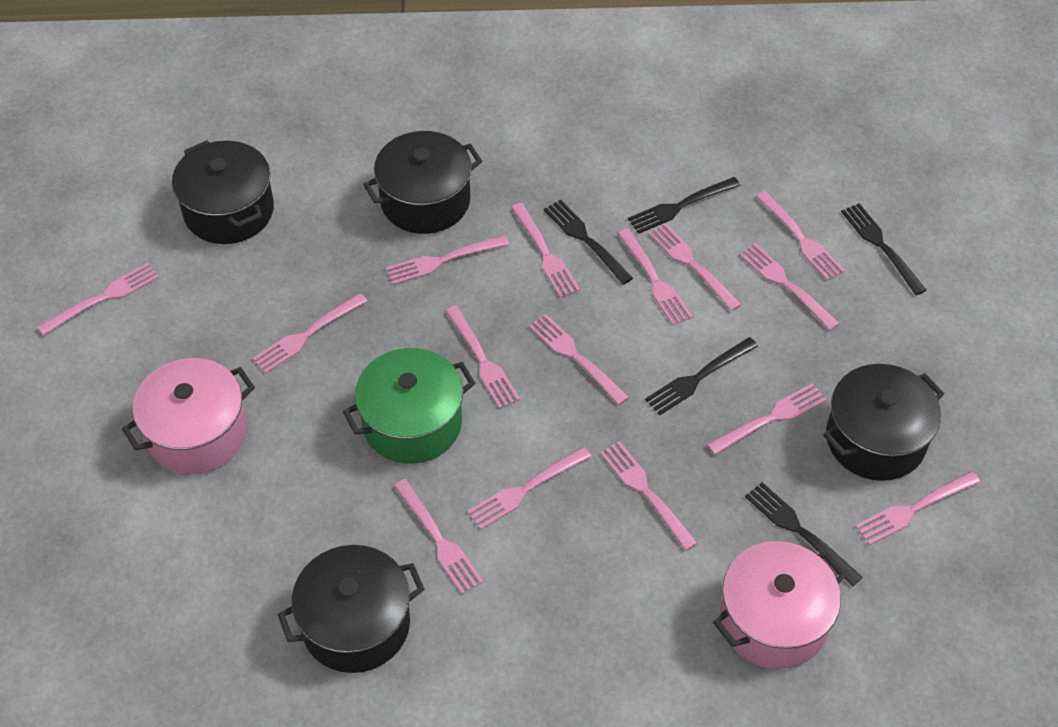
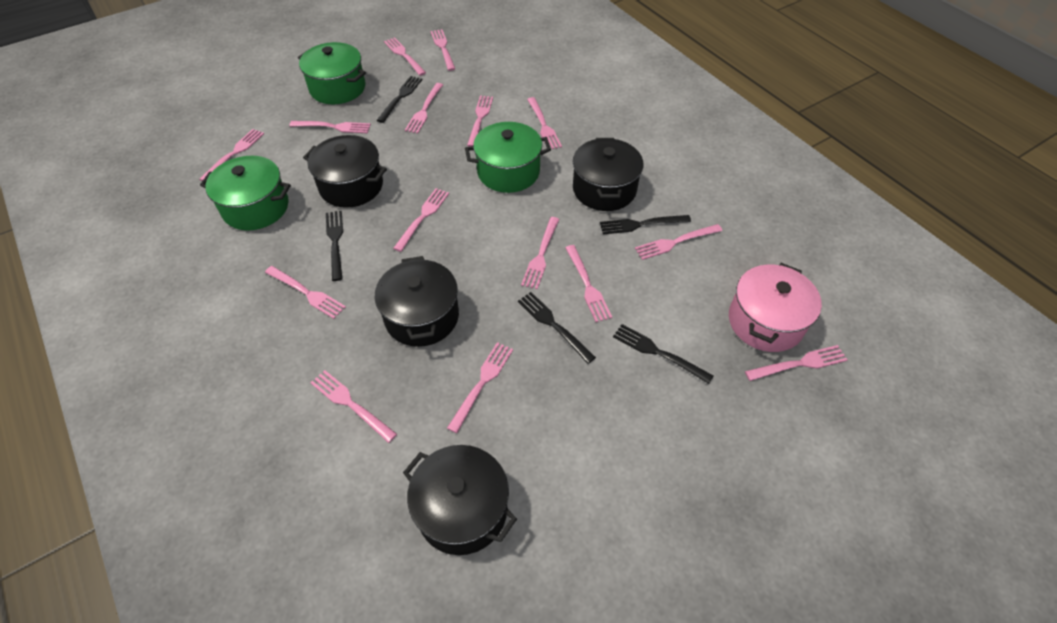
green pot: 1 -> 3
pink pot: 2 -> 1

